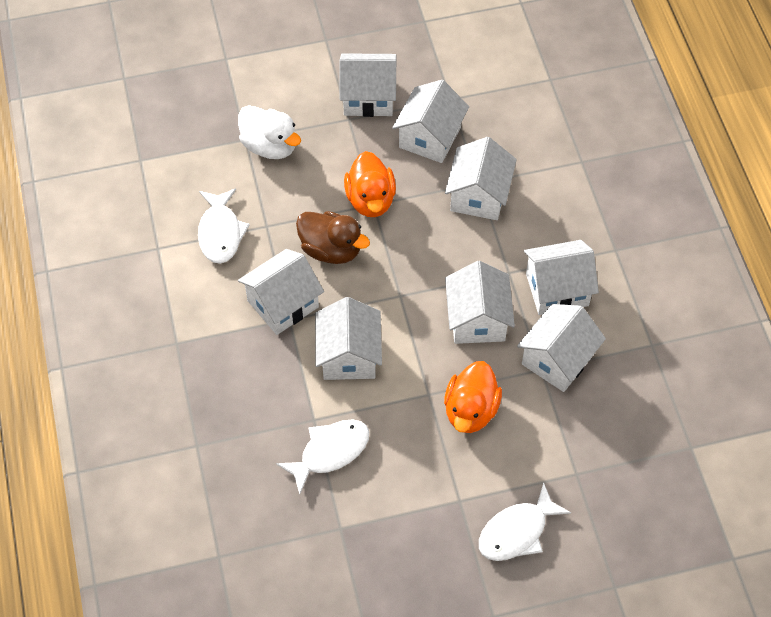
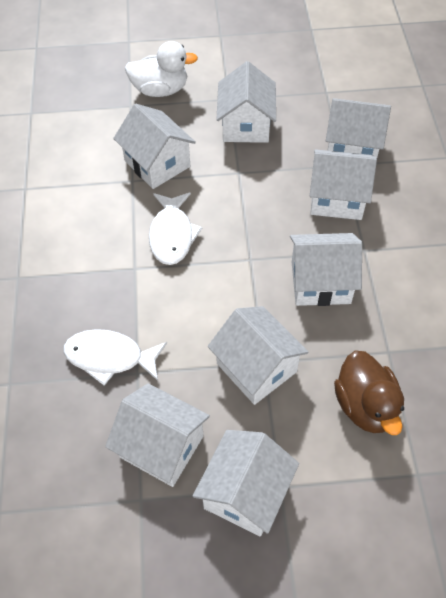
orange duck: 2 -> 0
white fish: 3 -> 2

